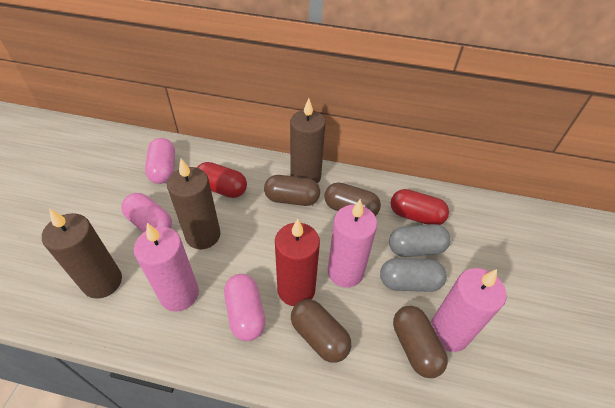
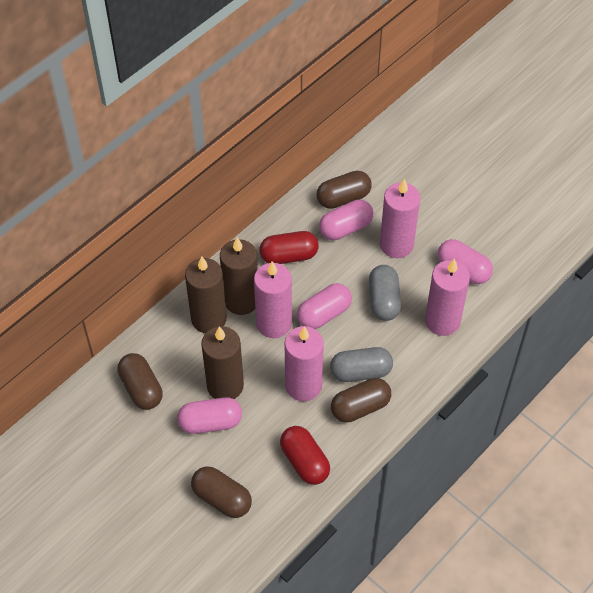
pink candle: 3 -> 4
pink capsule: 3 -> 4
red candle: 1 -> 0

